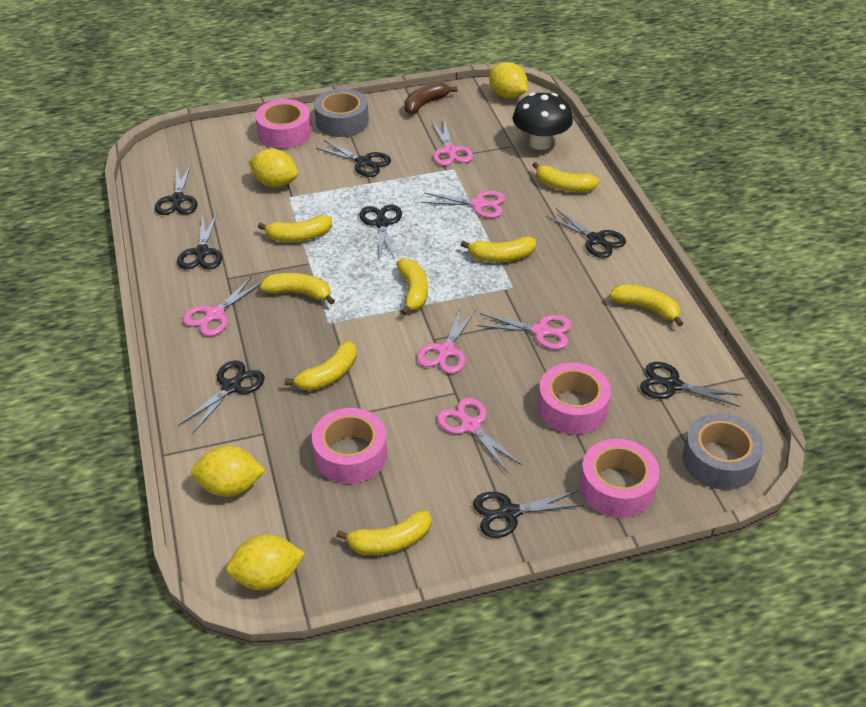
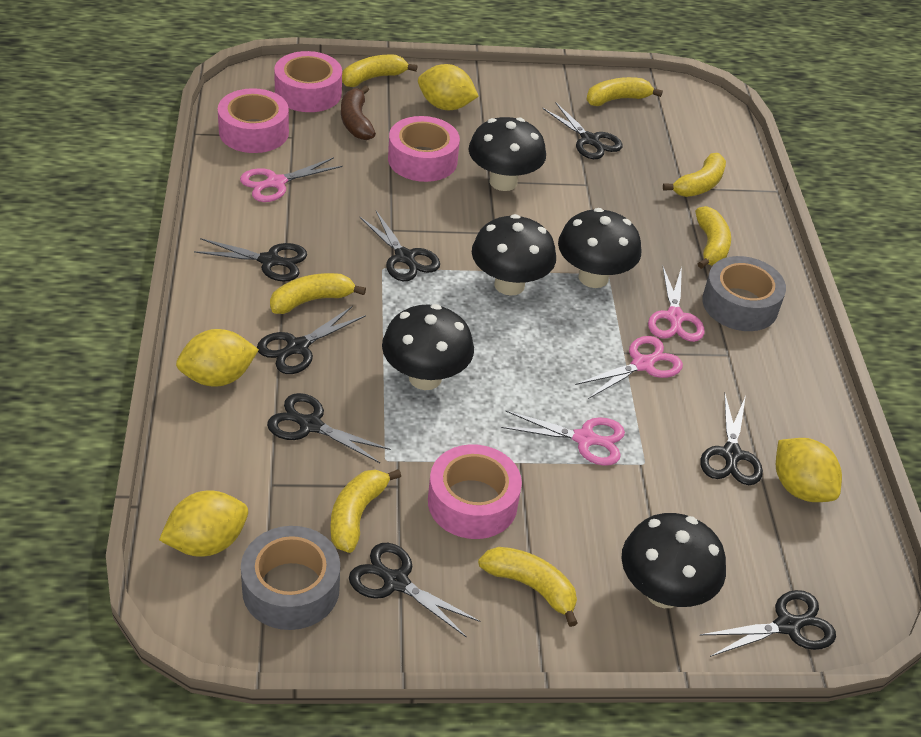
black mushroom: 1 -> 5
pink scissors: 6 -> 4
yellow banana: 8 -> 7

